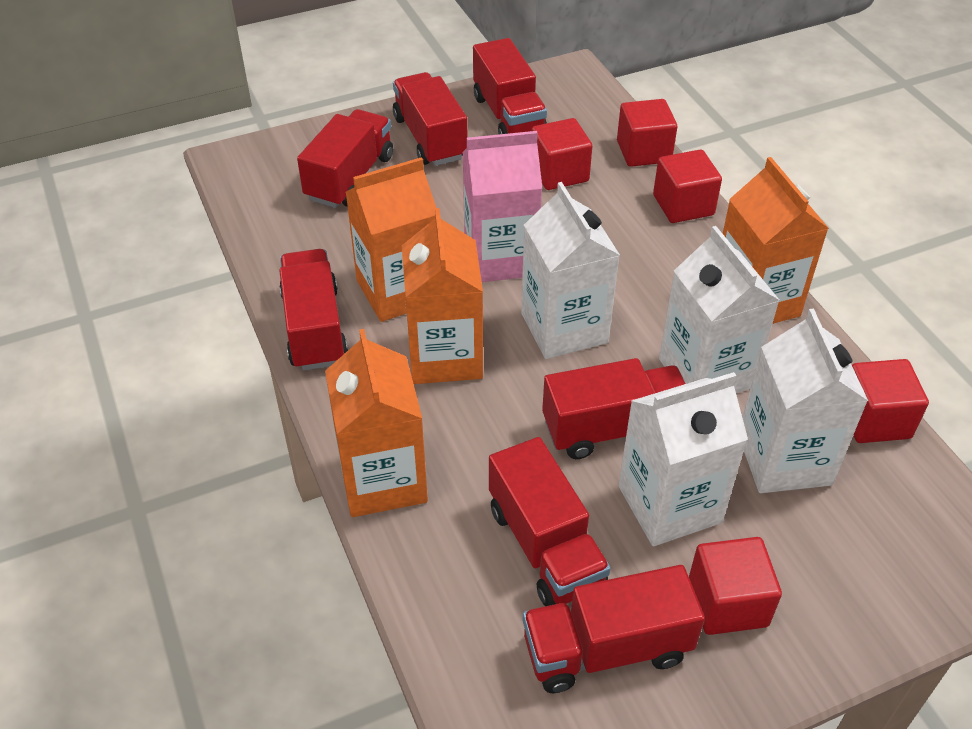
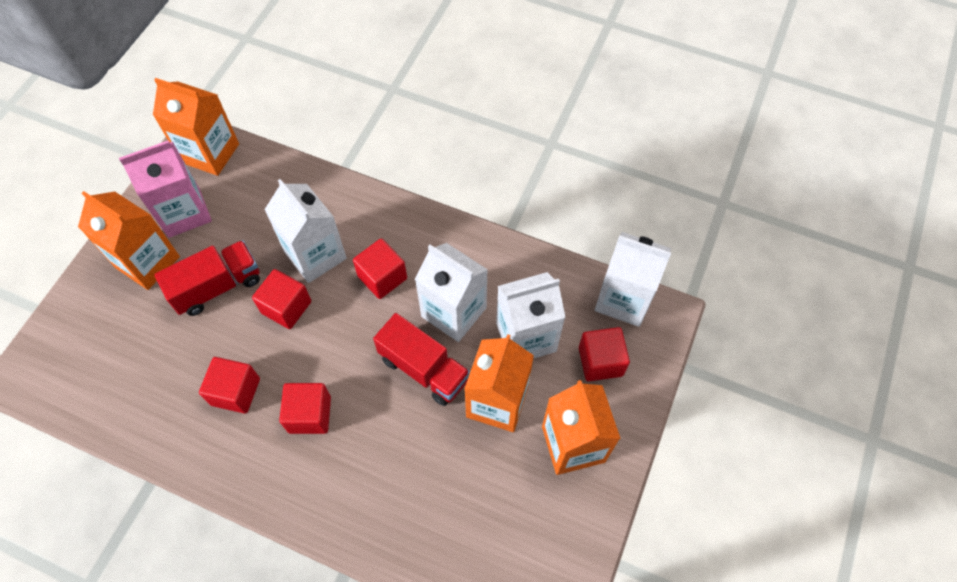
red truck: 7 -> 2

